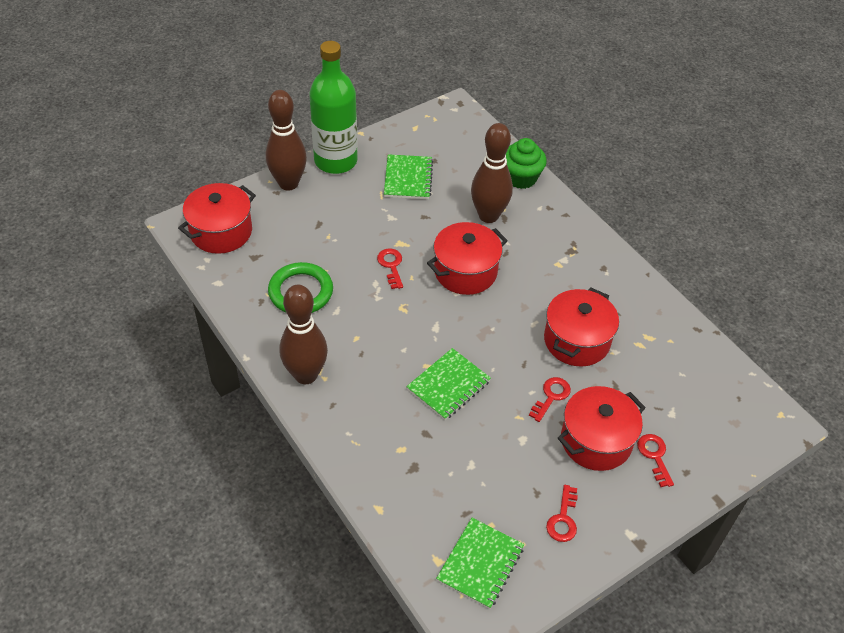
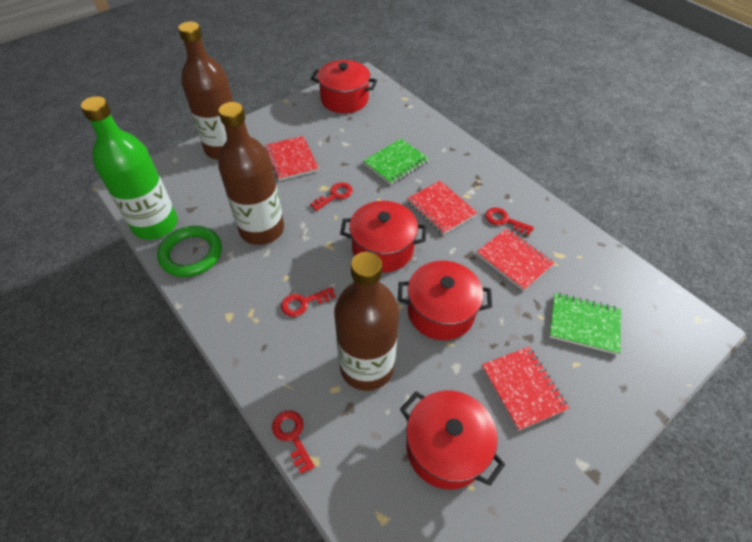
brown bottle: 0 -> 3
brown bowling pin: 3 -> 0
green cupcake: 1 -> 0
green notebook: 3 -> 2
red notebook: 0 -> 4

